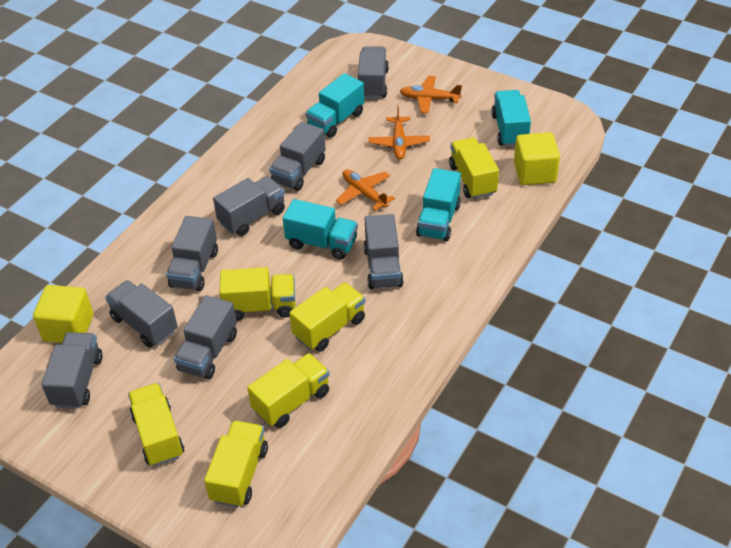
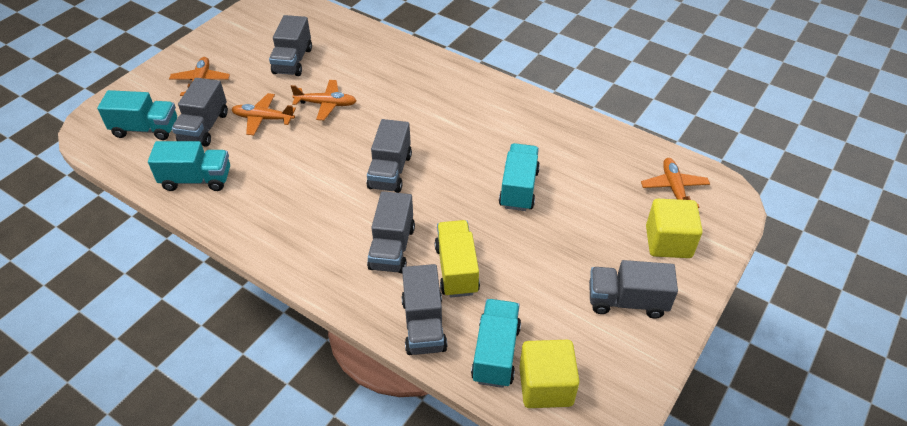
grey truck: 8 -> 6
orange plane: 3 -> 4
yellow truck: 6 -> 1

